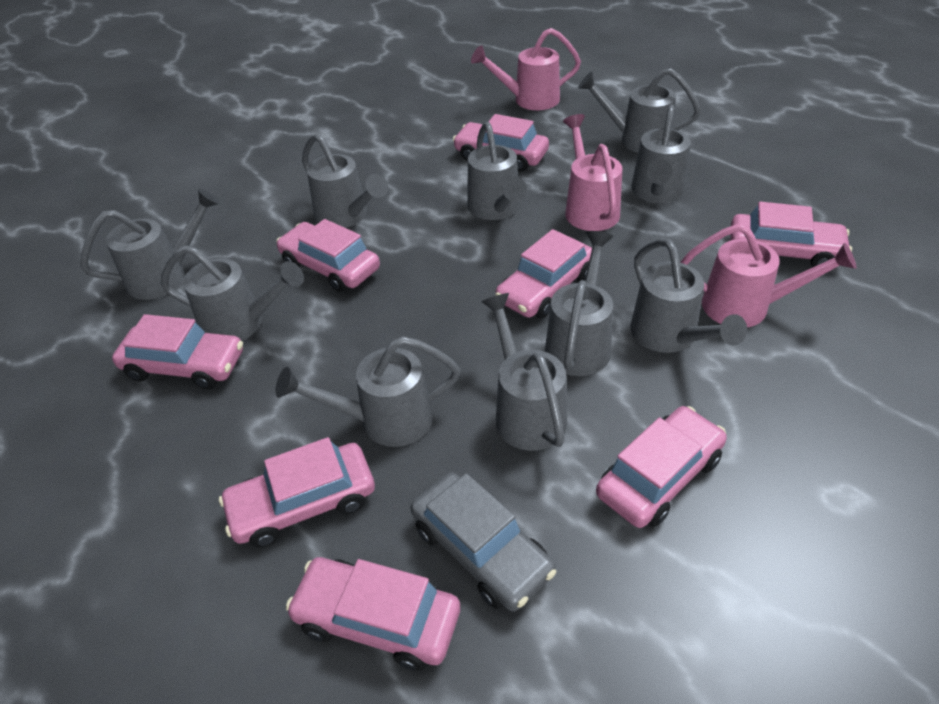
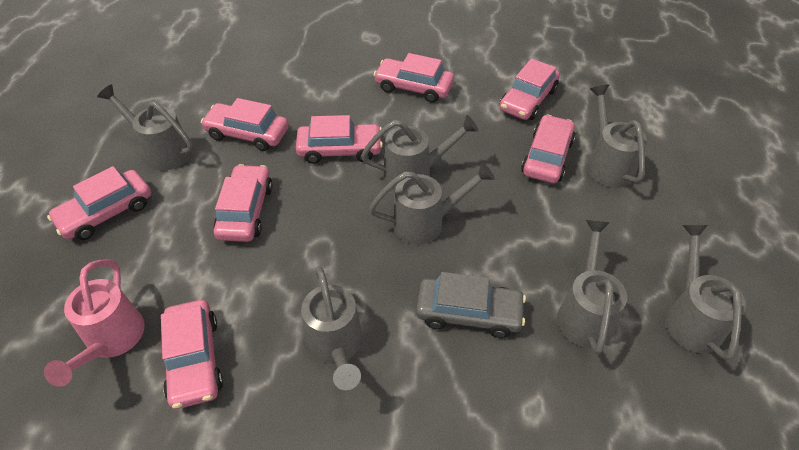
grey watering can: 10 -> 7
pink watering can: 3 -> 1

